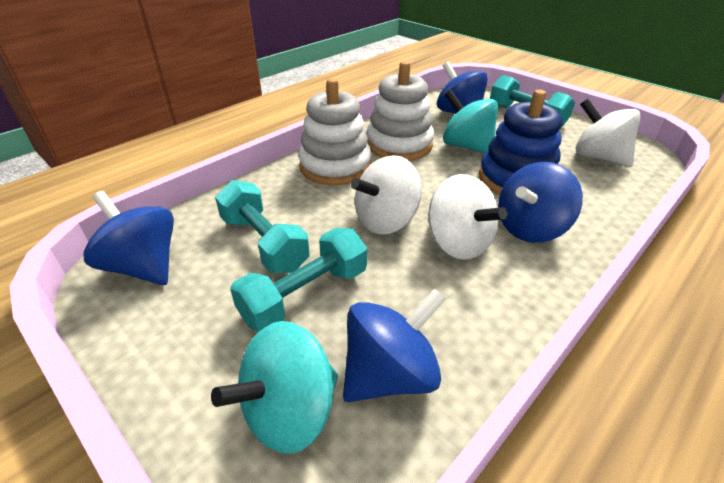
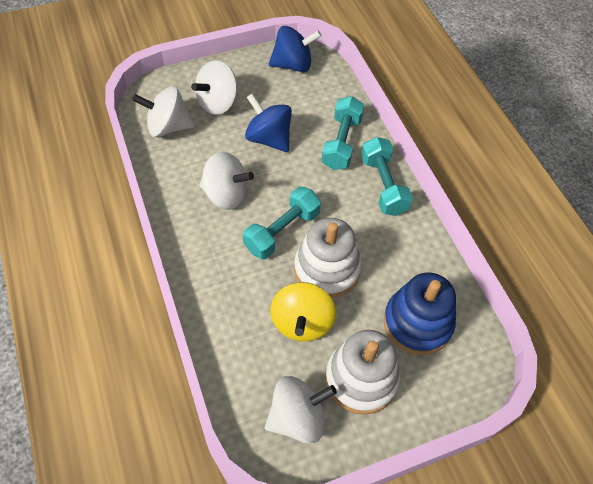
blue spinning top: 4 -> 2
turquoise spinning top: 2 -> 0
white spinning top: 3 -> 4
yellow spinning top: 0 -> 1

